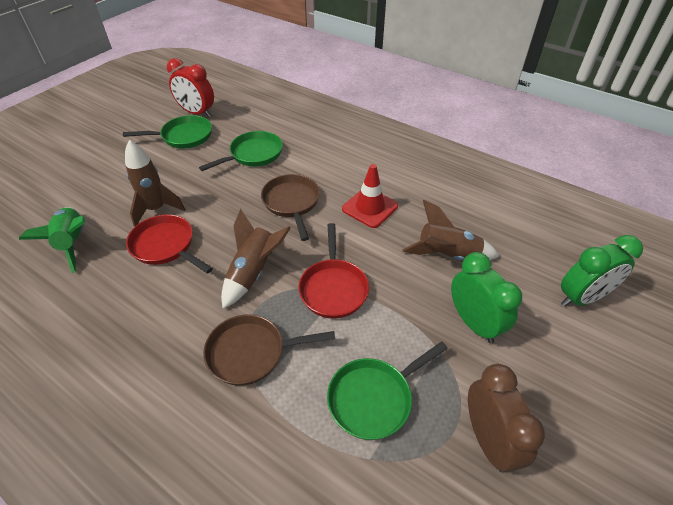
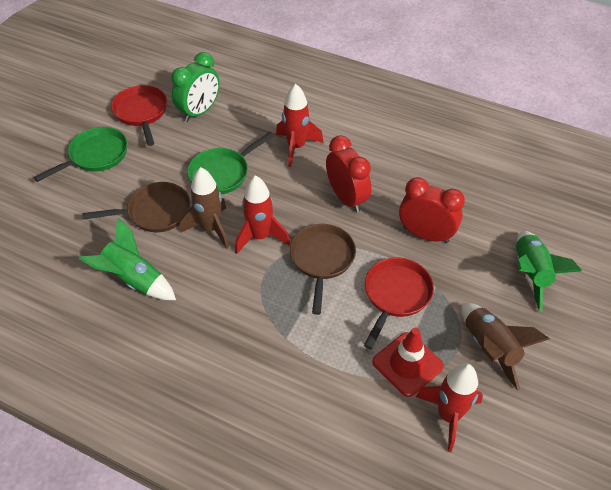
brown clock: 1 -> 0
brown rocket: 3 -> 2
green clock: 2 -> 1
green pan: 3 -> 2
green rocket: 1 -> 2
red clock: 1 -> 2
red rocket: 0 -> 3

